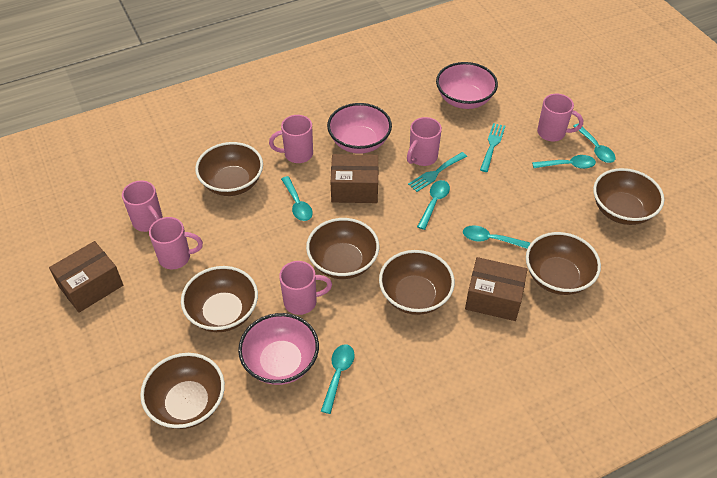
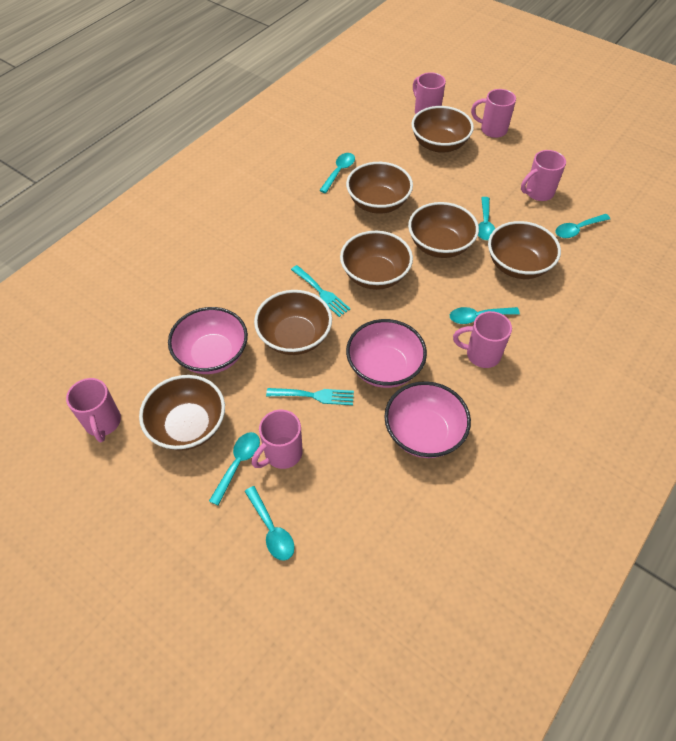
brown box: 3 -> 0

